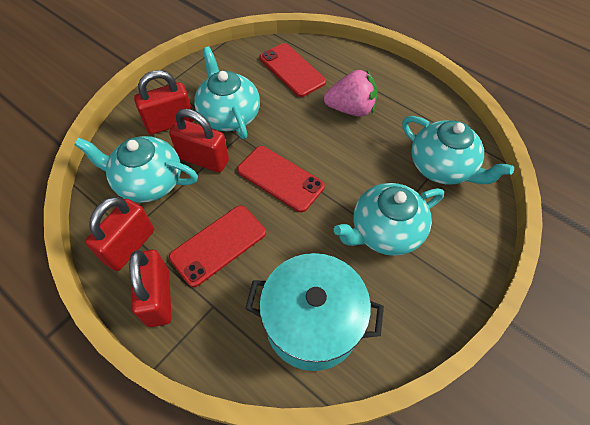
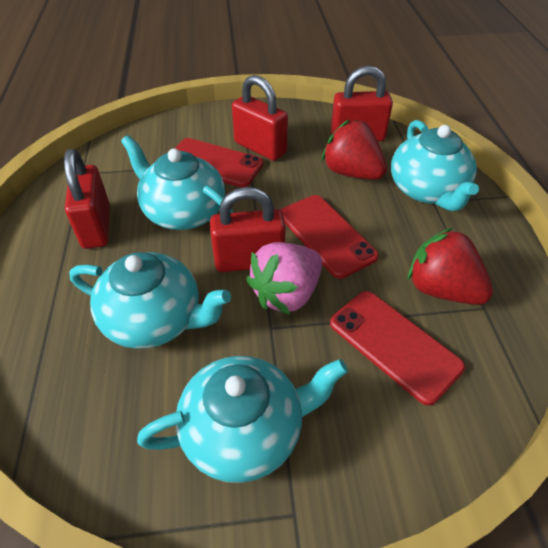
red strawberry: 0 -> 2
turquoise pot: 1 -> 0

